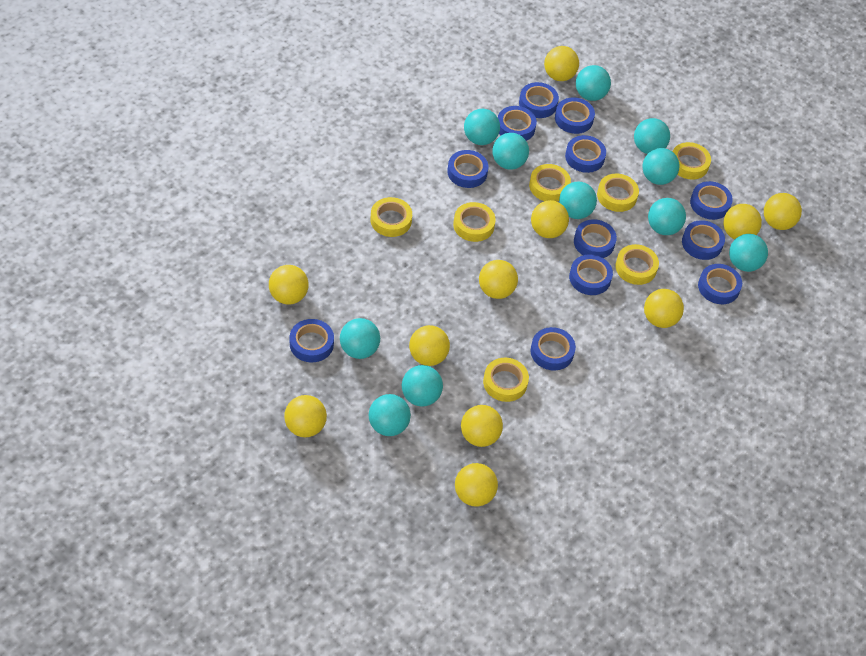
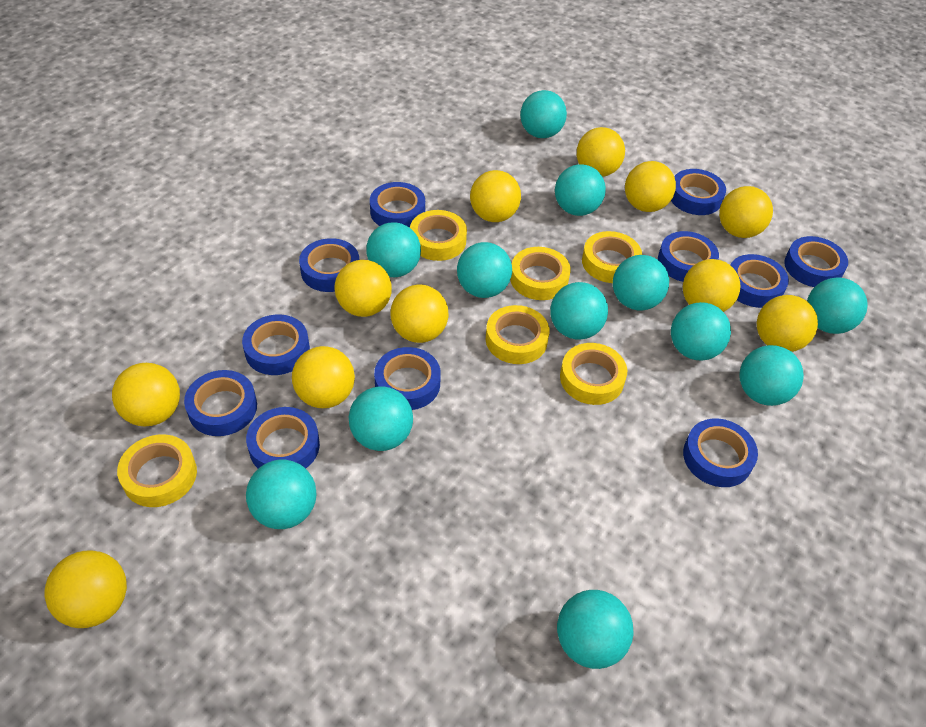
blue tape: 12 -> 11
turquoise ball: 11 -> 12
yellow tape: 7 -> 6

